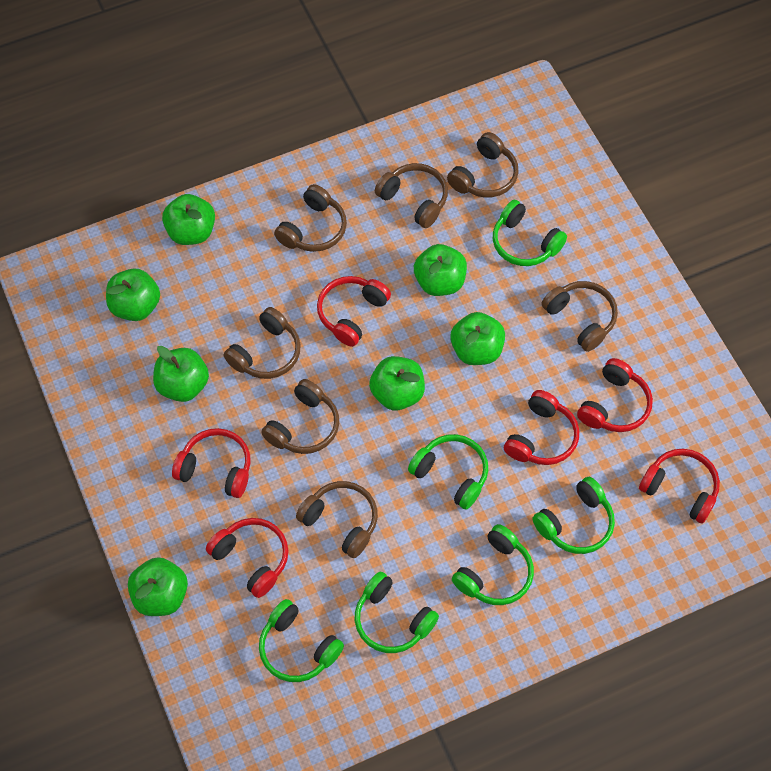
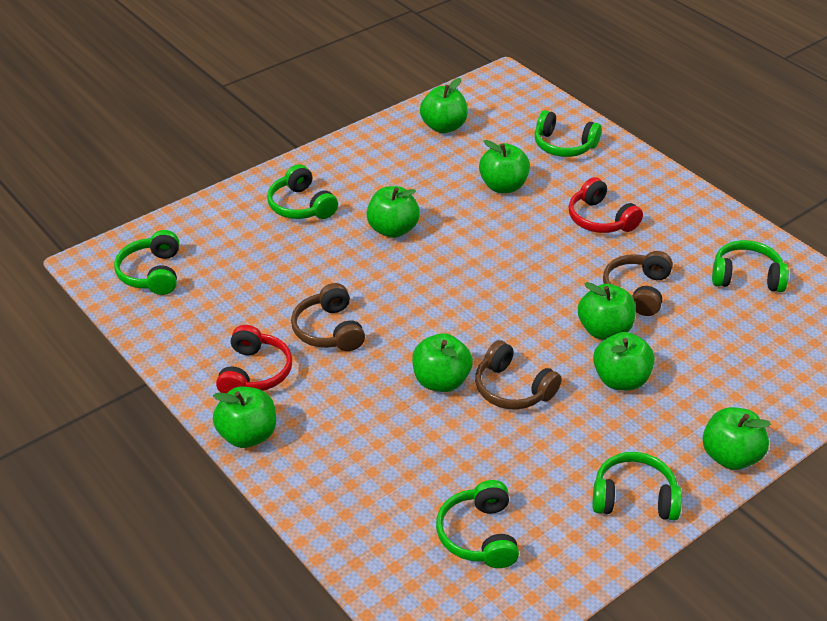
brown headphones: 7 -> 3
green apple: 7 -> 8
red headphones: 6 -> 2

